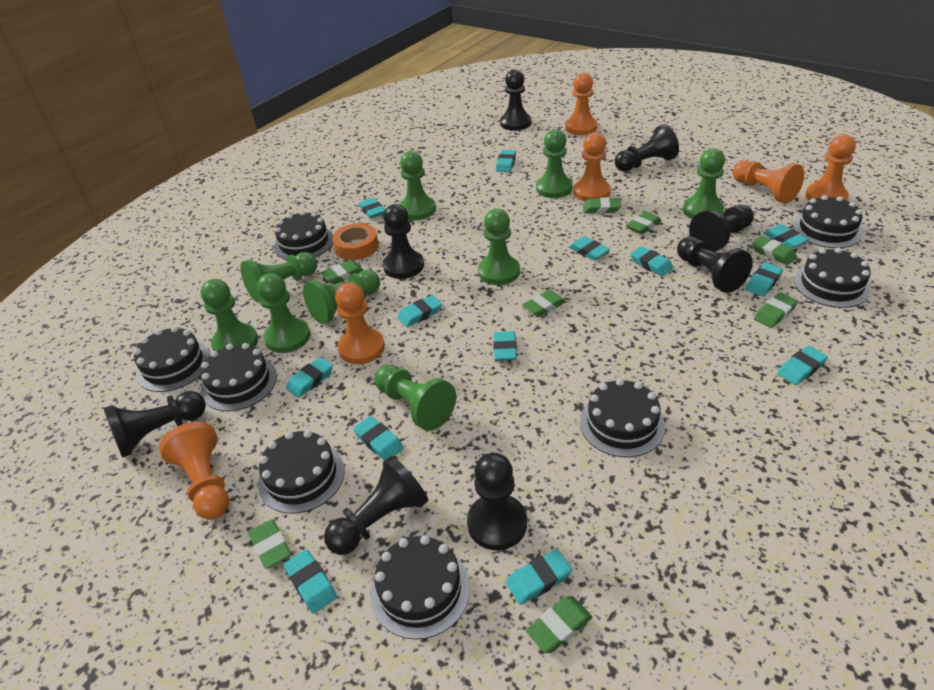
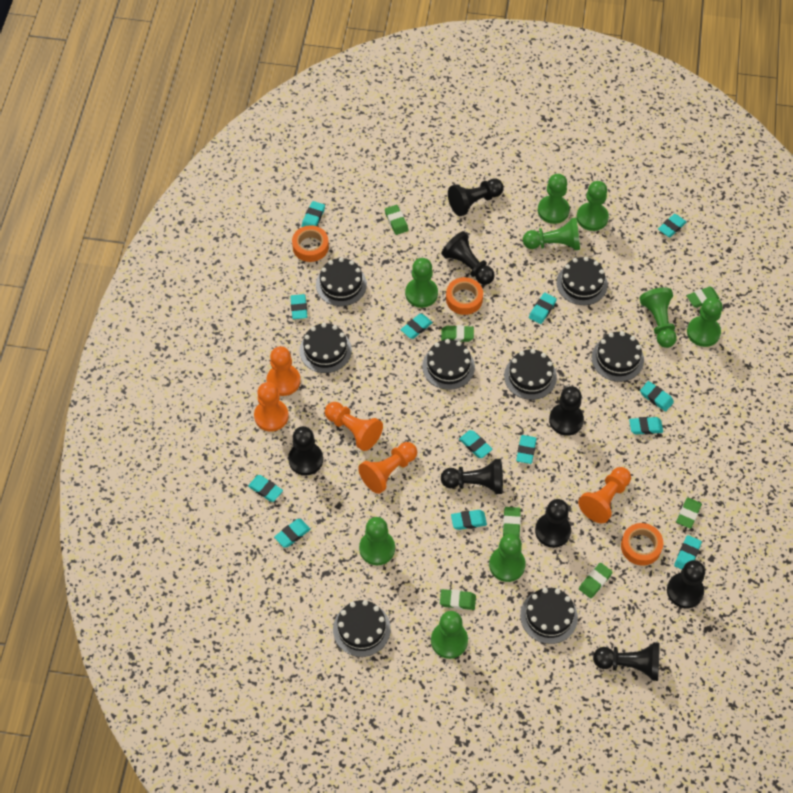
green eraser: 8 -> 7
orange pawn: 6 -> 5
orange tape: 1 -> 3

